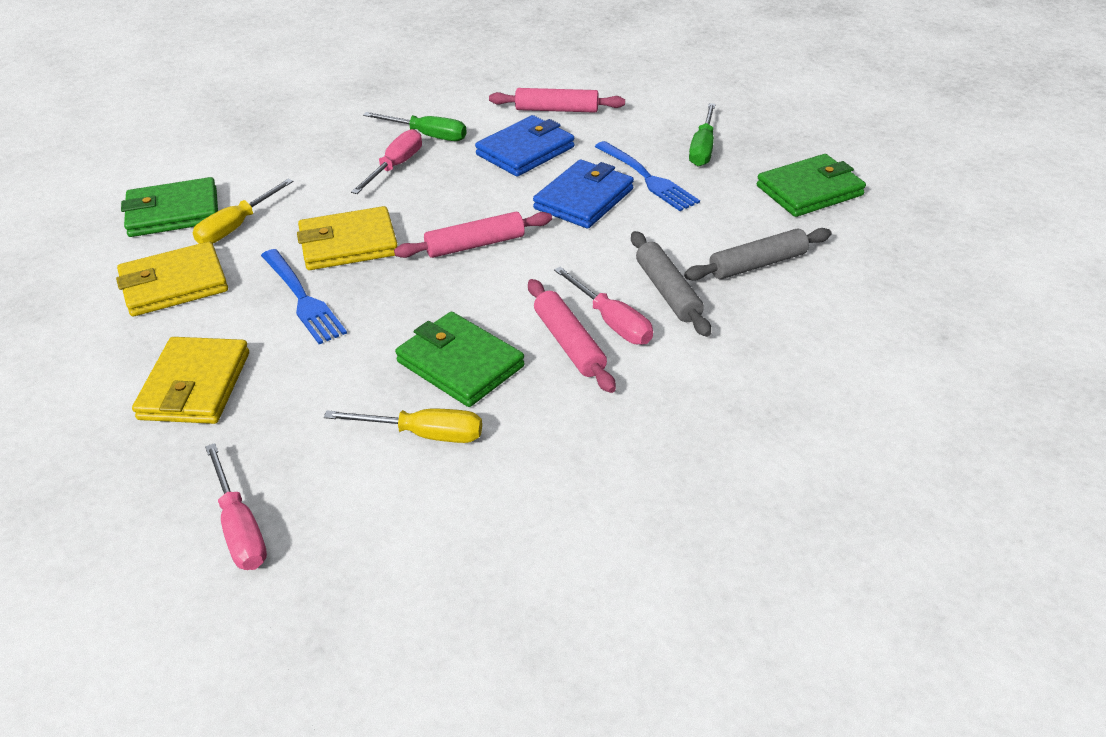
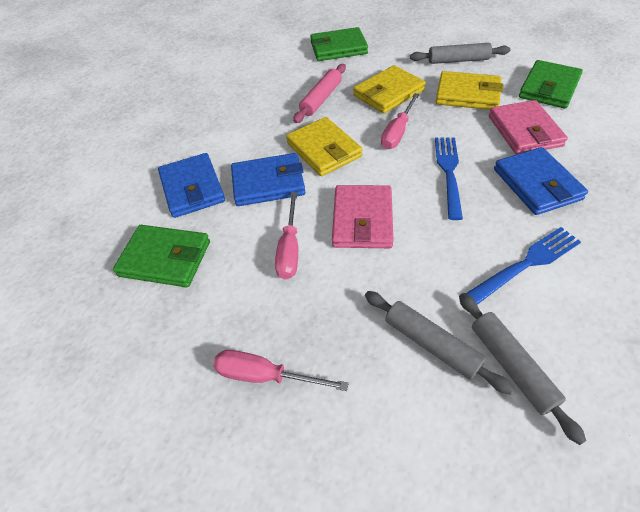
blue wallet: 2 -> 3
green screwdriver: 2 -> 0
grey rolling pin: 2 -> 3
pink rolling pin: 3 -> 1
pink wallet: 0 -> 2
yellow screwdriver: 2 -> 0

